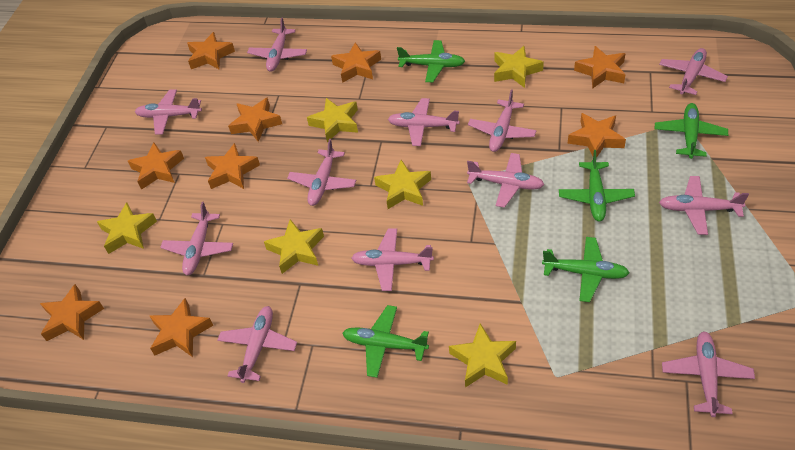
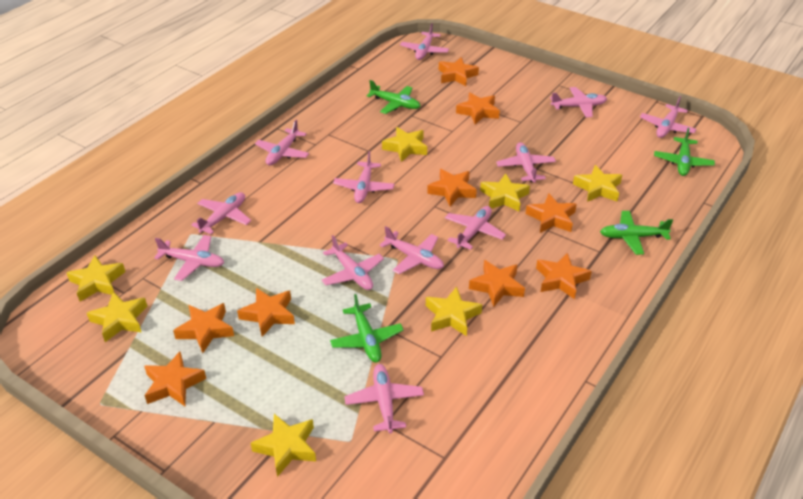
green plane: 5 -> 4
yellow star: 6 -> 7

